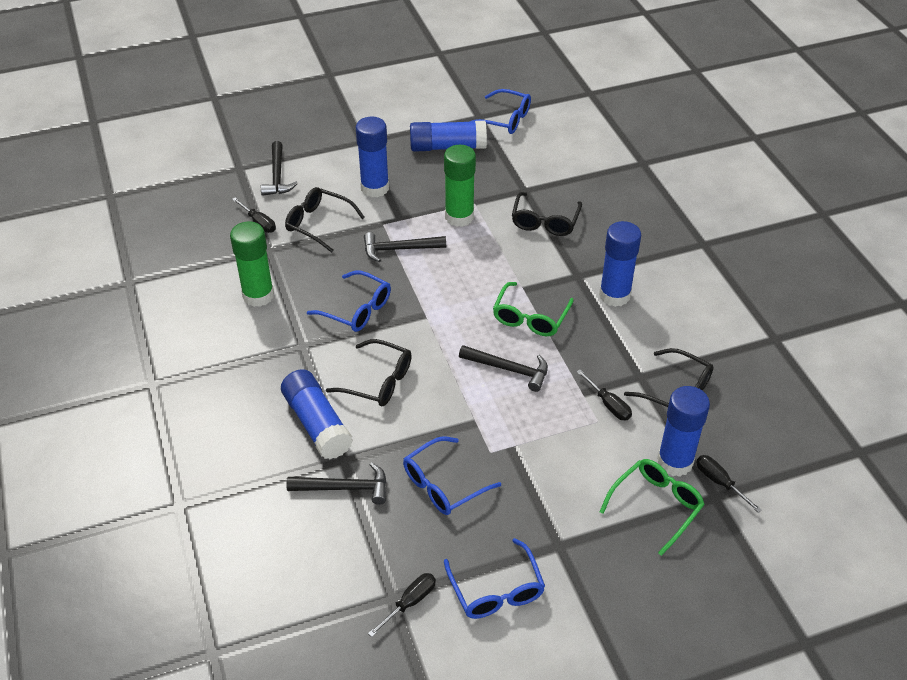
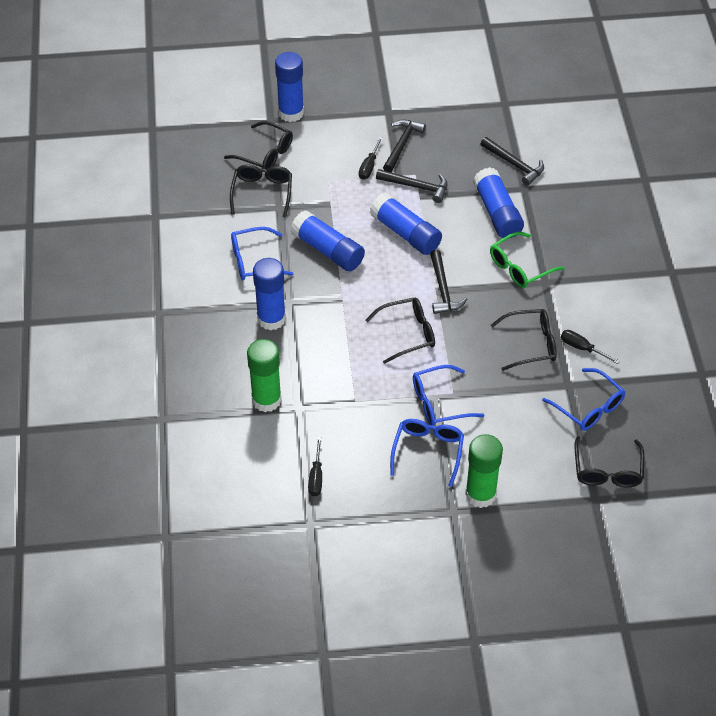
black glasses: 4 -> 5
black screwdriver: 4 -> 3
green glasses: 2 -> 1

